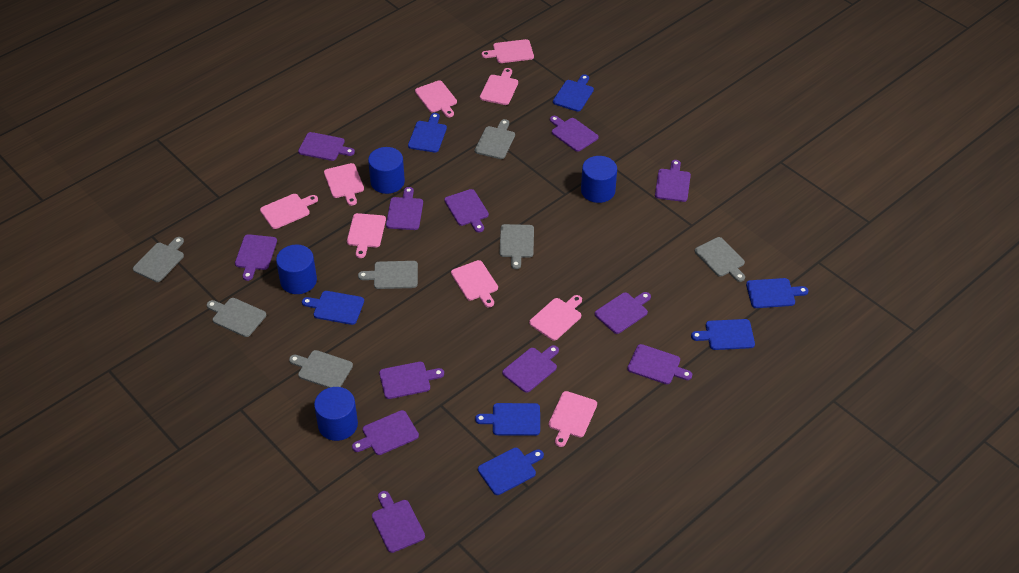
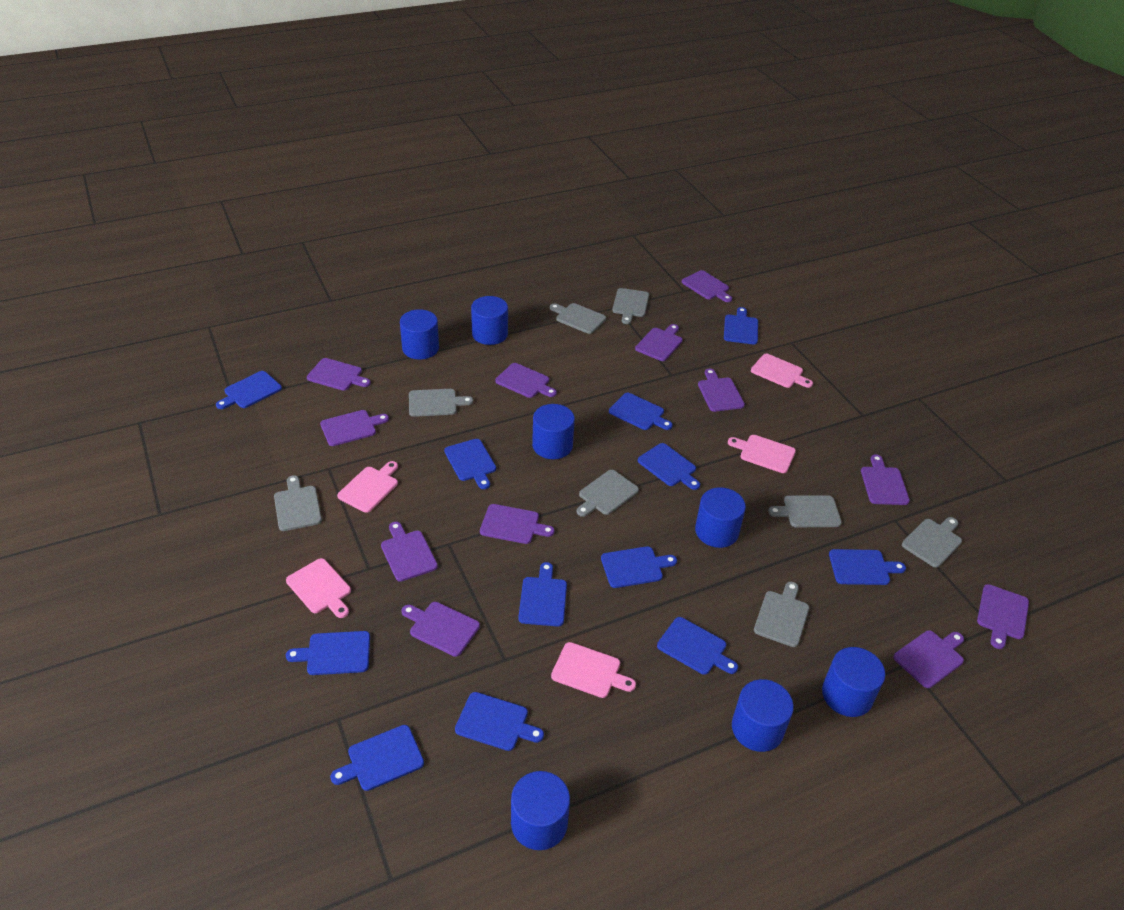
blue cutting board: 7 -> 12
blue cylinder: 4 -> 7
grey cutting board: 7 -> 8
pink cutting board: 9 -> 5

